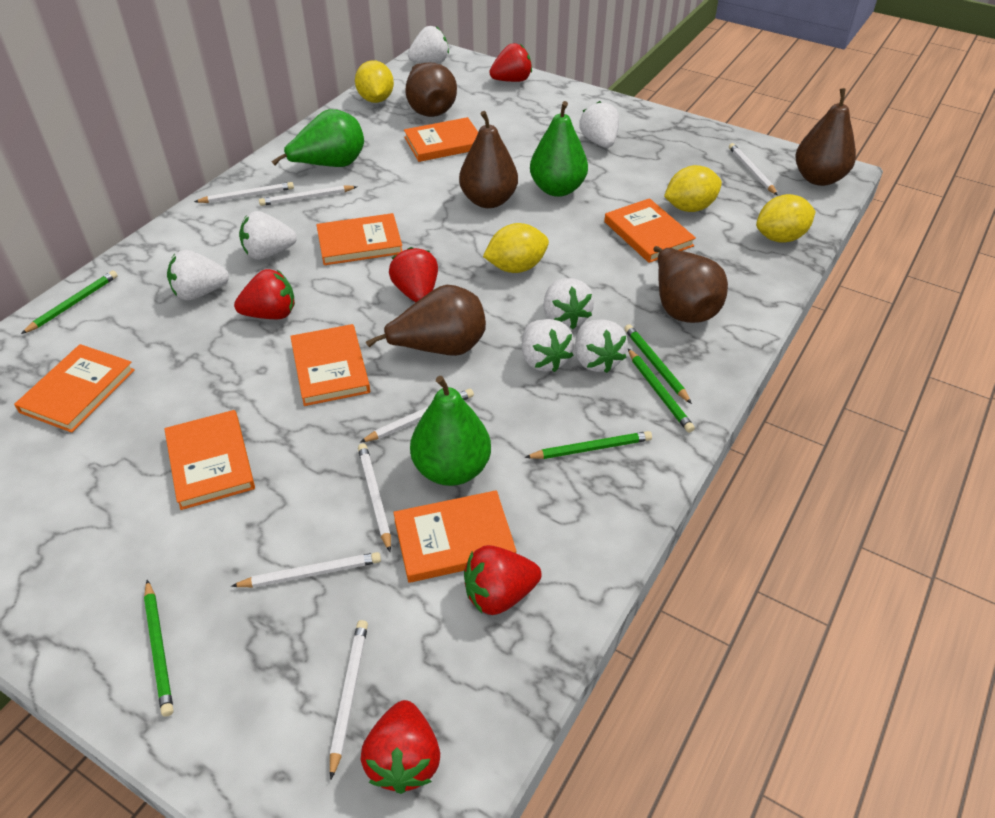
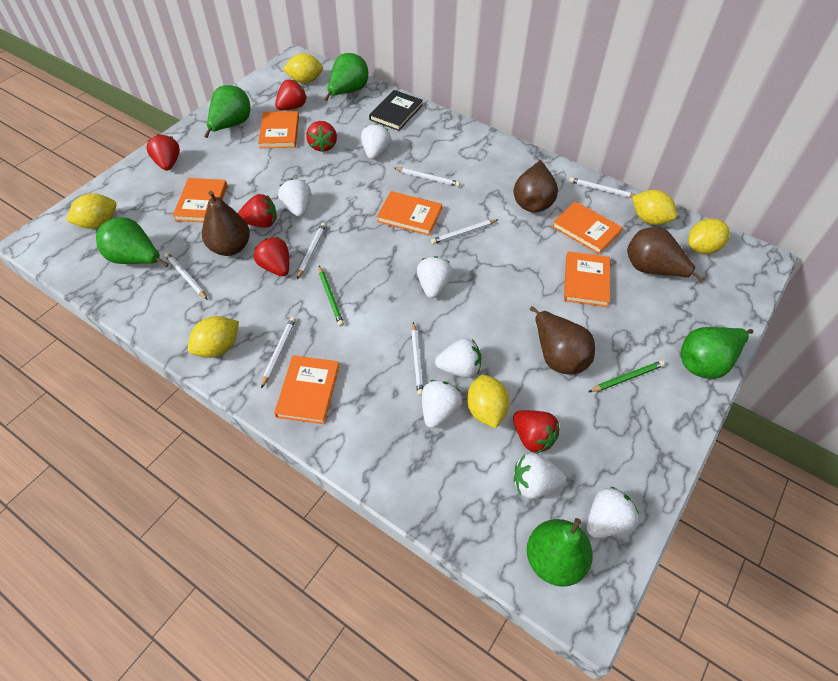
black book: 0 -> 1
brown pear: 5 -> 4
green pear: 3 -> 5
green pencil: 5 -> 2
orange book: 7 -> 6
red strawberry: 5 -> 6
yellow lemon: 4 -> 6

